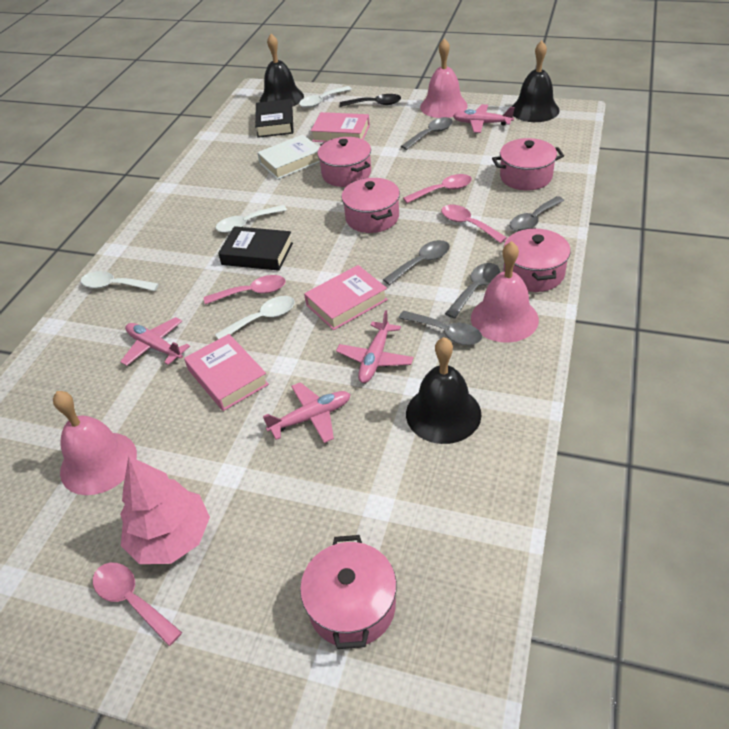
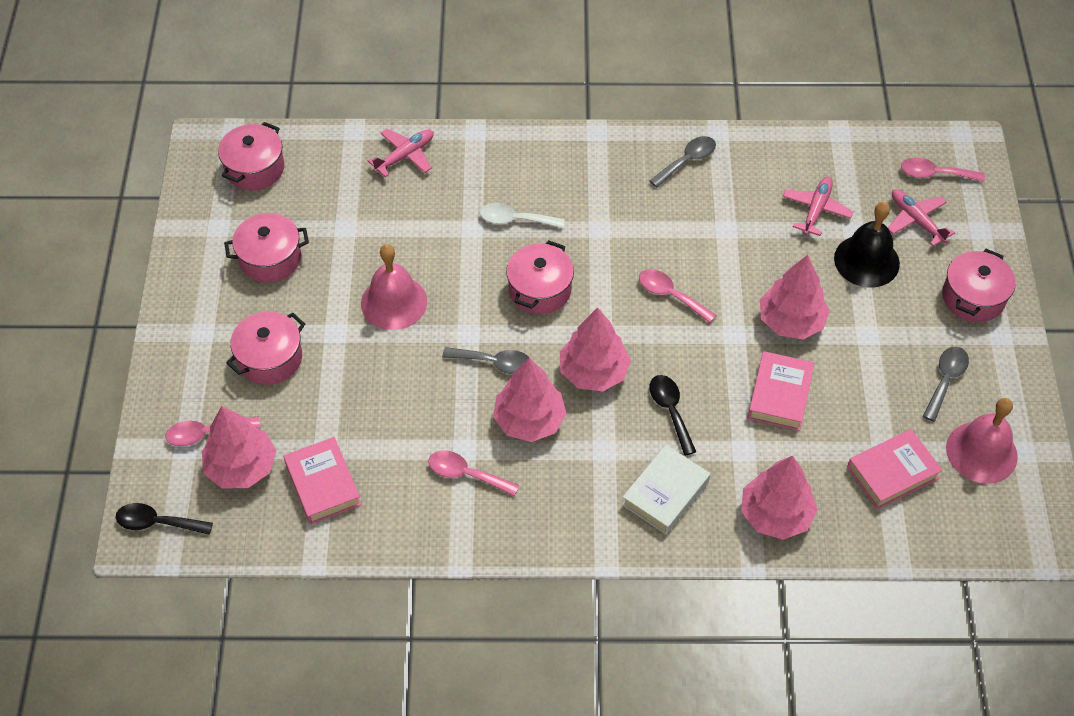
black bell: 3 -> 1
black book: 2 -> 0
black spoon: 1 -> 2
grey spoon: 5 -> 3
pink bell: 3 -> 2
pink plane: 4 -> 3
pink tree: 1 -> 5
white spoon: 4 -> 1

